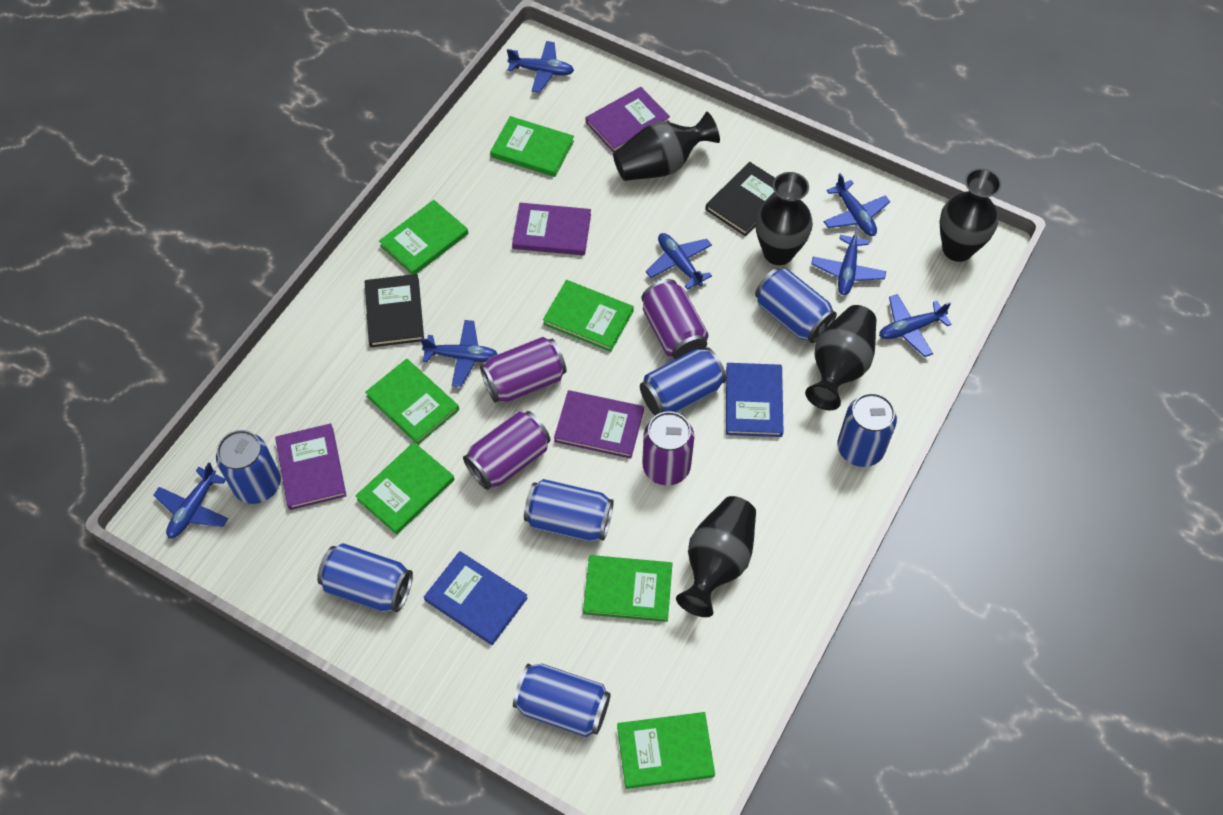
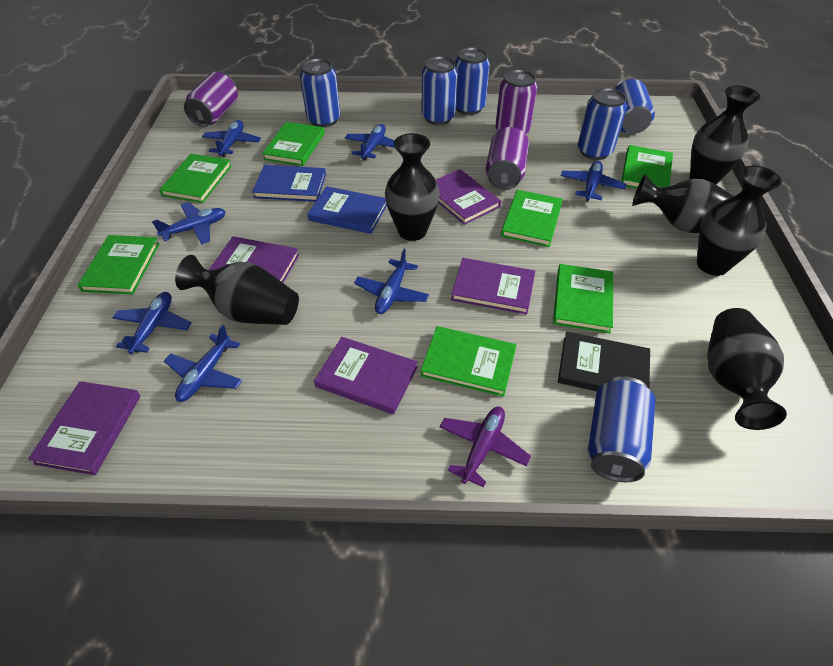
black book: 2 -> 1
black vase: 5 -> 6
blue can: 7 -> 6
purple book: 4 -> 5
purple can: 4 -> 3
purple plane: 0 -> 1

